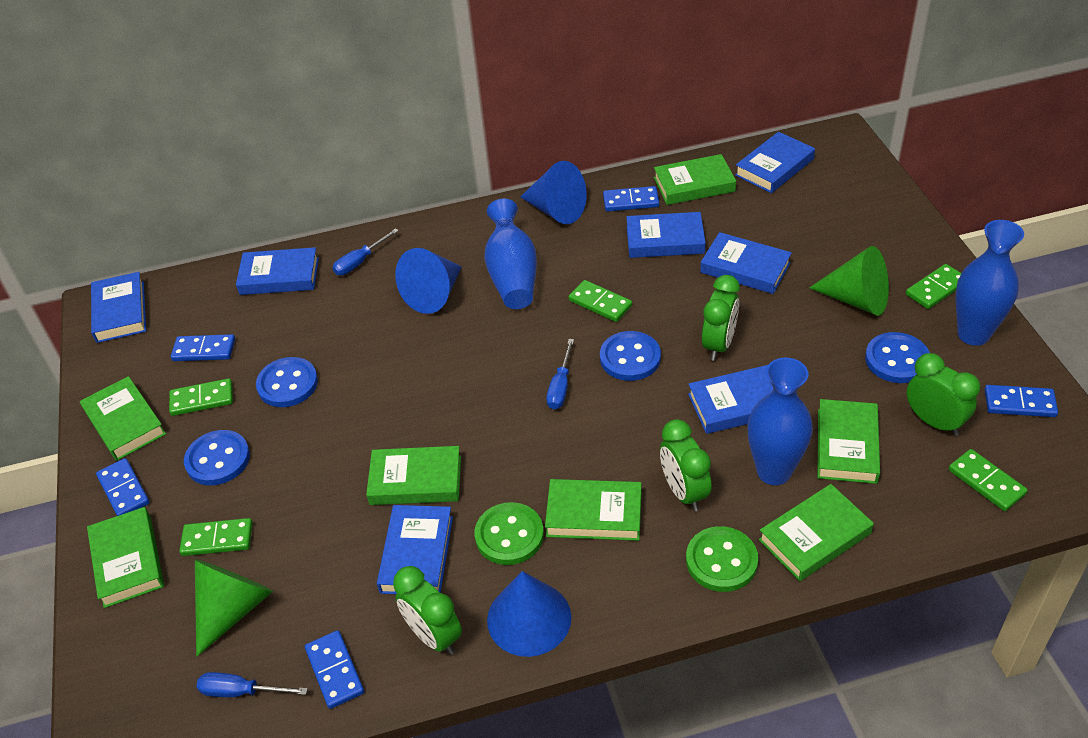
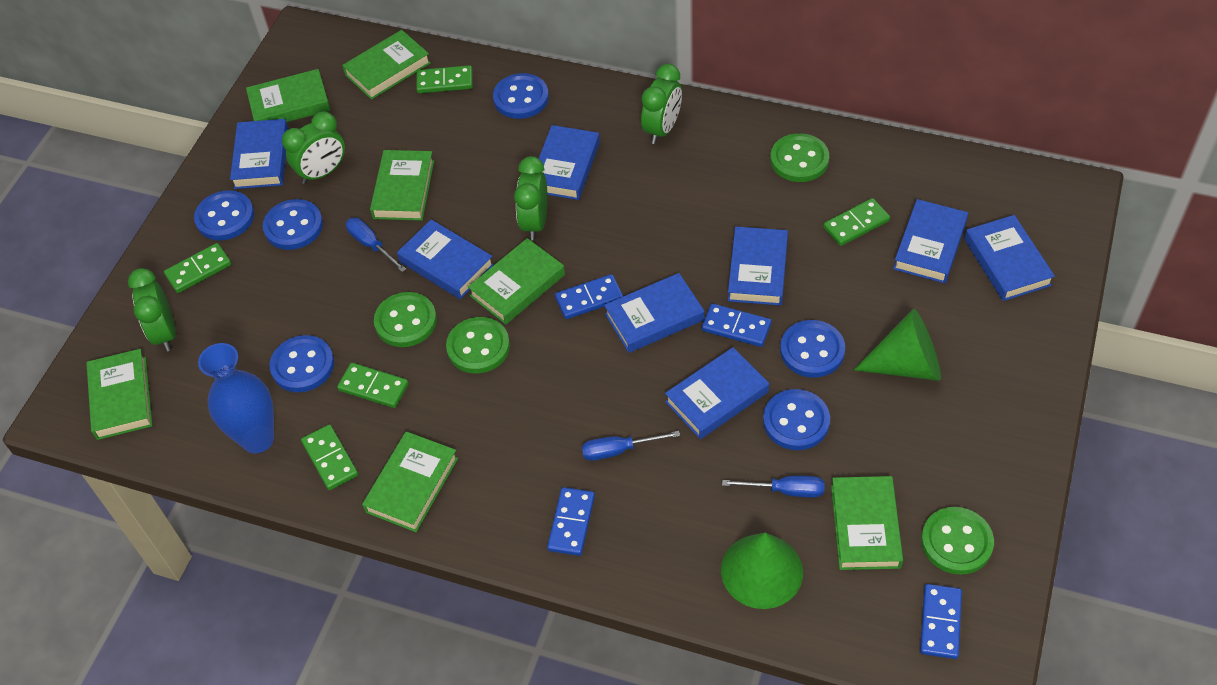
blue book: 7 -> 8
blue button: 4 -> 6
blue cone: 3 -> 0
blue domino: 5 -> 4
blue vase: 3 -> 1
green button: 2 -> 4

